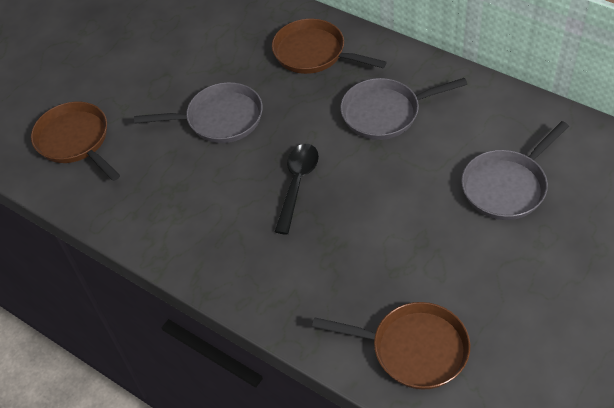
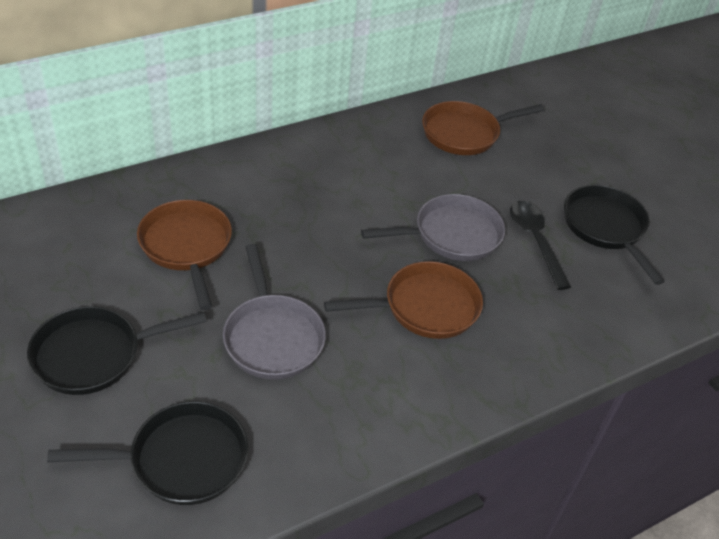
black pan: 0 -> 3
grey pan: 3 -> 2

